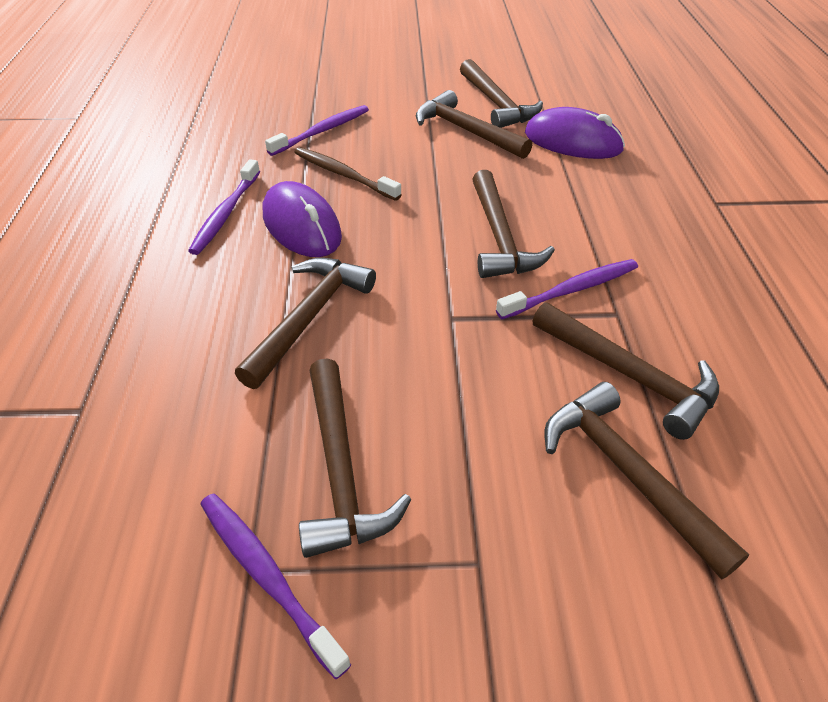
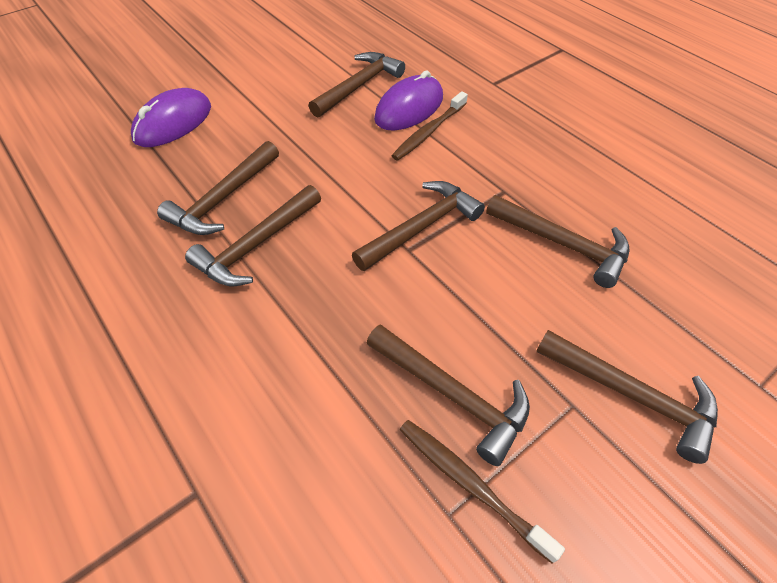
brown toothbrush: 1 -> 2
purple toothbrush: 4 -> 0

